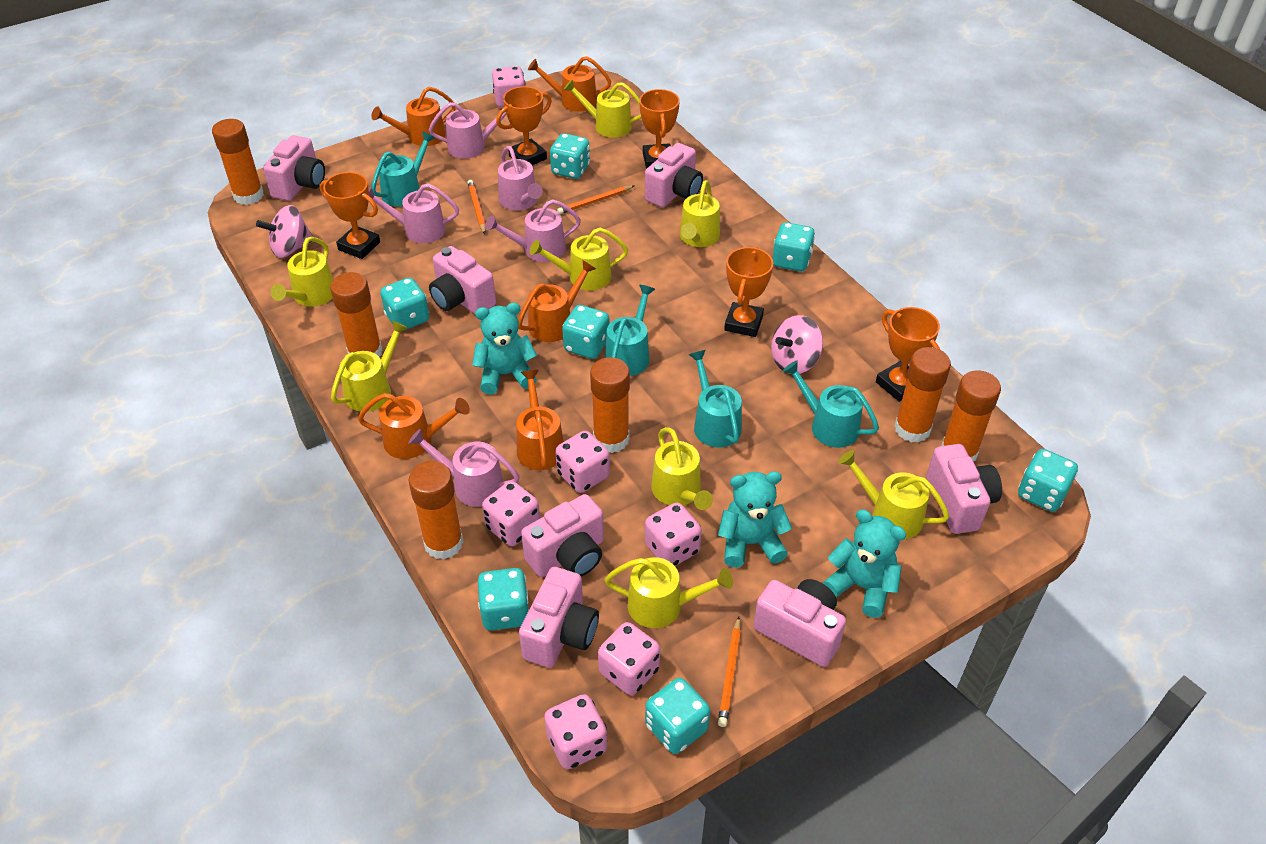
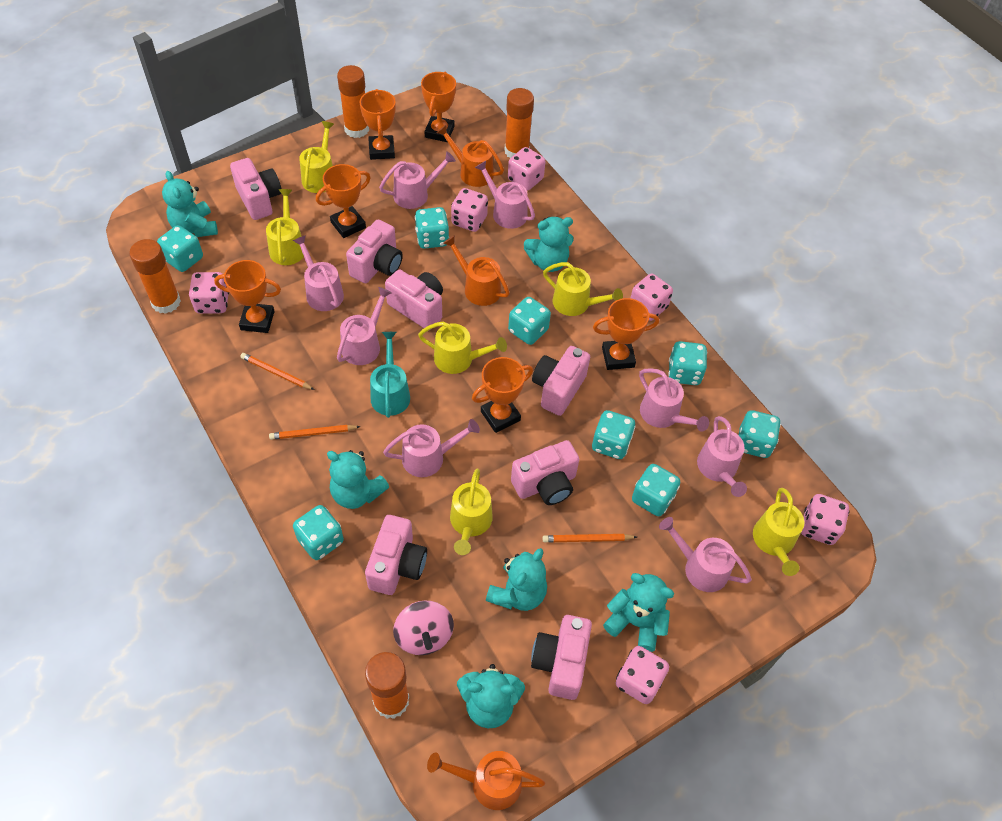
orange glue stick: 6 -> 4
orange trophy: 5 -> 6
orange watering can: 5 -> 3
pink spinning top: 2 -> 1
pink watering can: 5 -> 8
turquoise dice: 7 -> 8
turquoise teddy bear: 3 -> 6
turquoise watering can: 4 -> 1
yellow watering can: 8 -> 6

